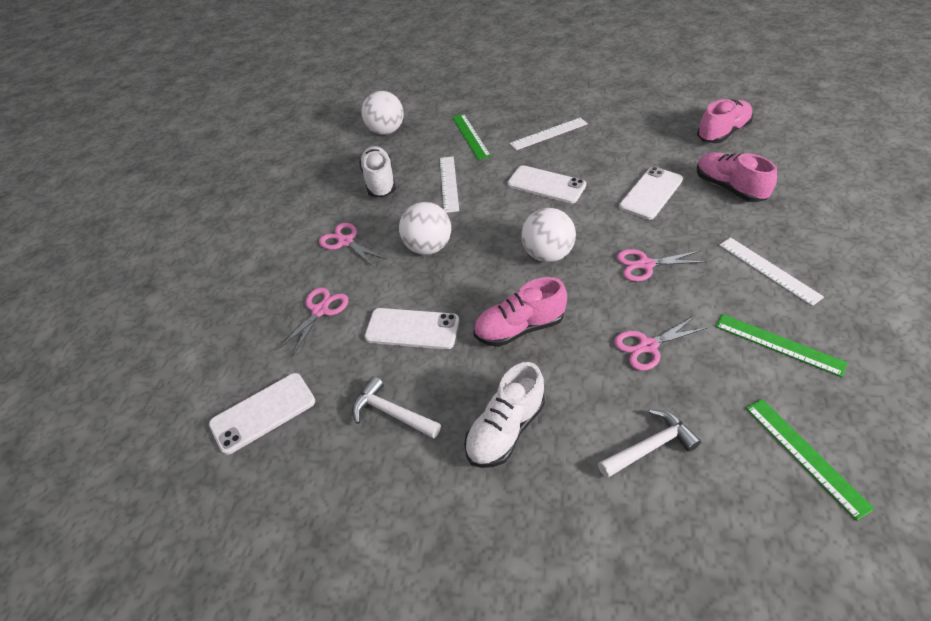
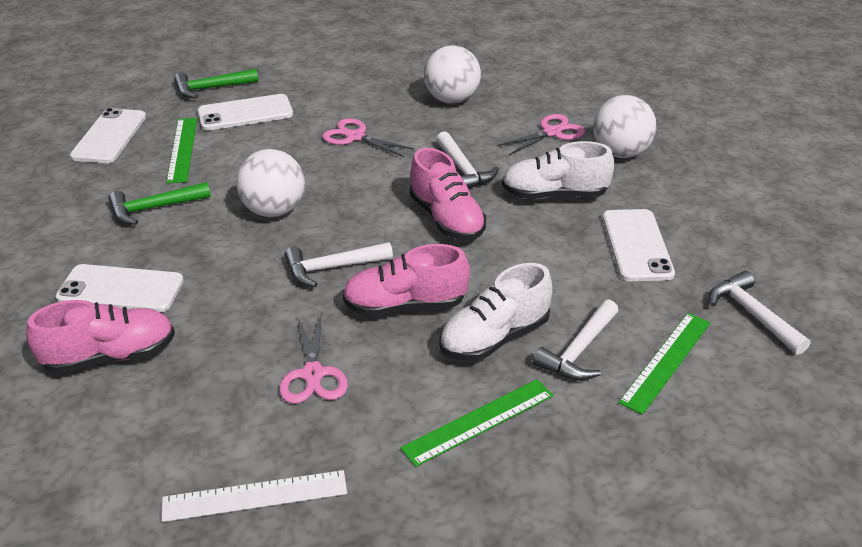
green hammer: 0 -> 2
pink scissors: 4 -> 3
white hammer: 2 -> 4
white ruler: 3 -> 1

